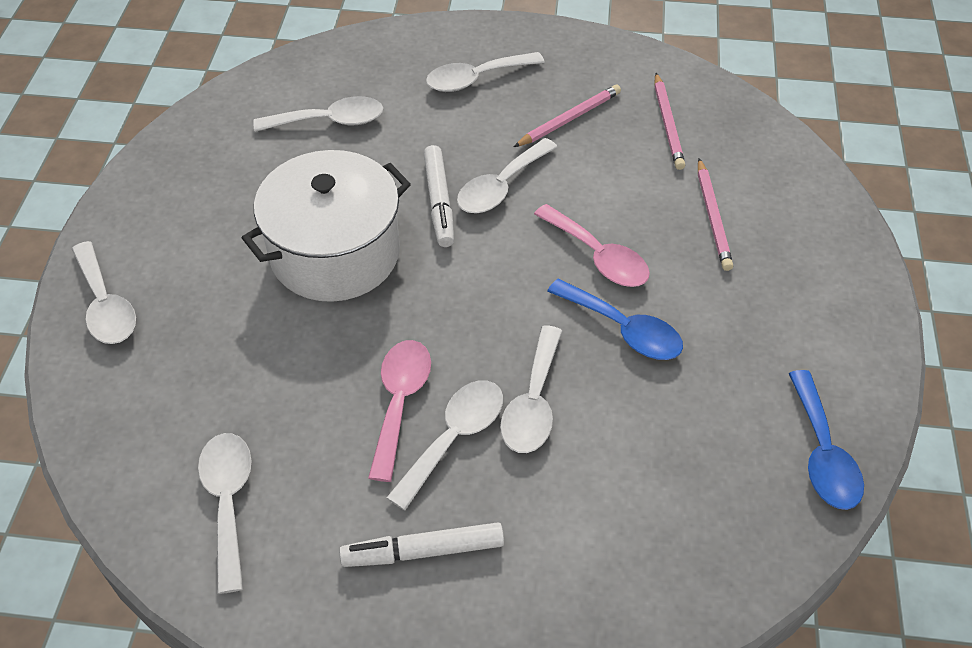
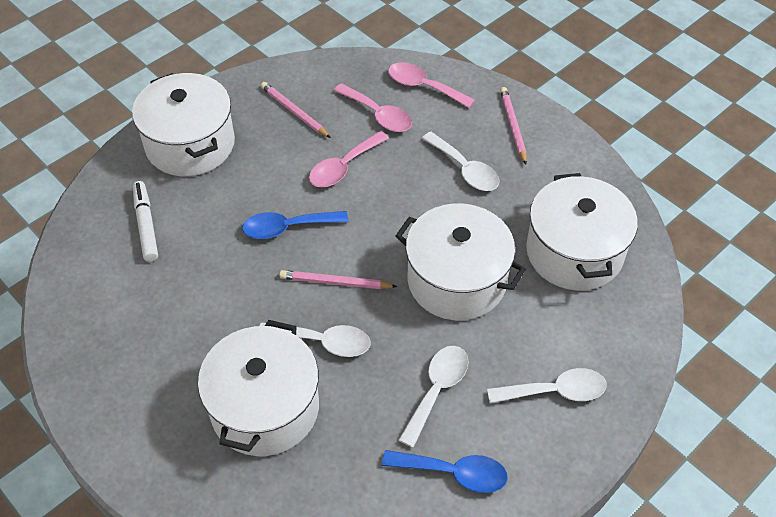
pink spoon: 2 -> 3
white marker: 2 -> 1
white pot: 1 -> 4
white spoon: 7 -> 4

